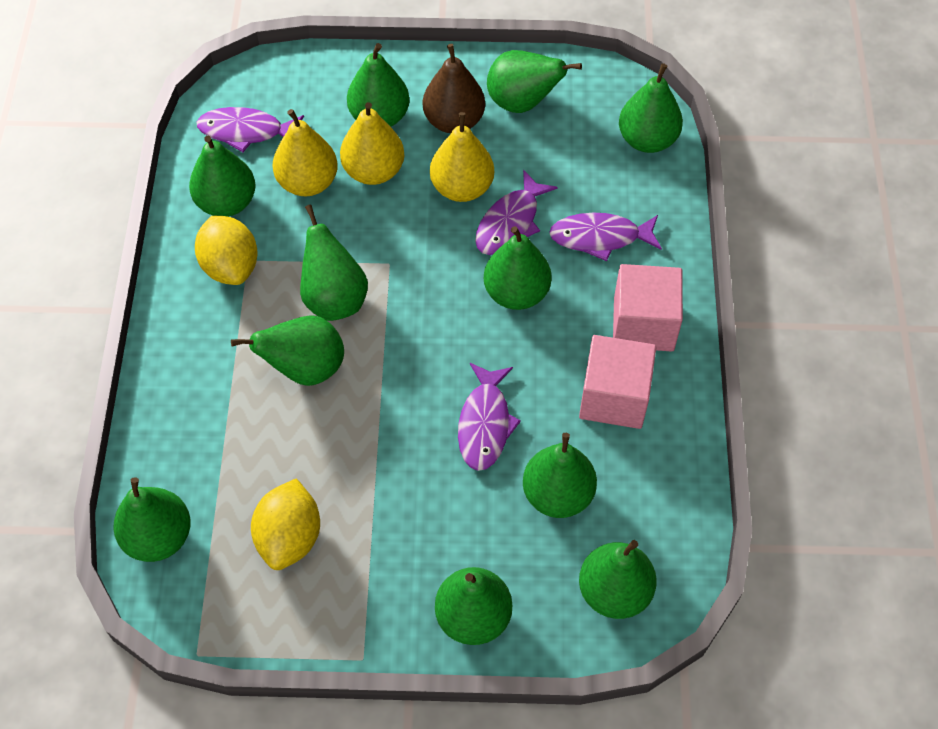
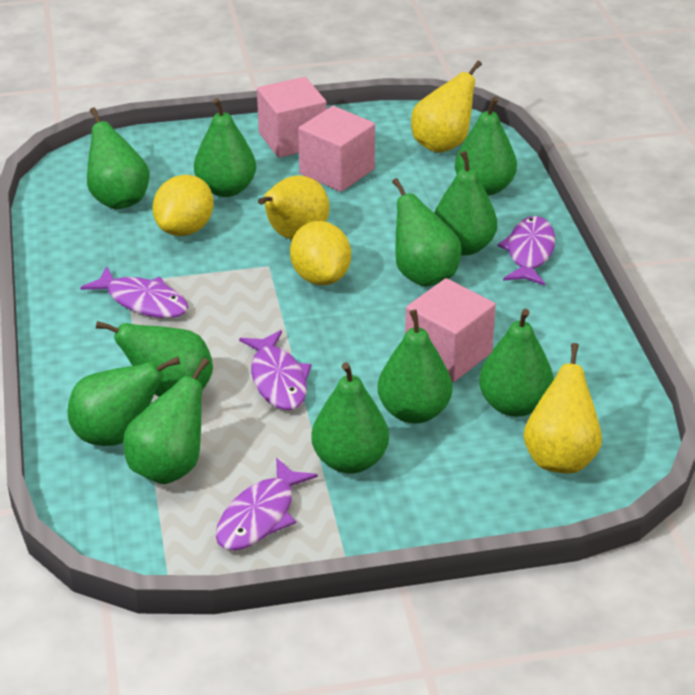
brown pear: 1 -> 0
pink cube: 2 -> 3

